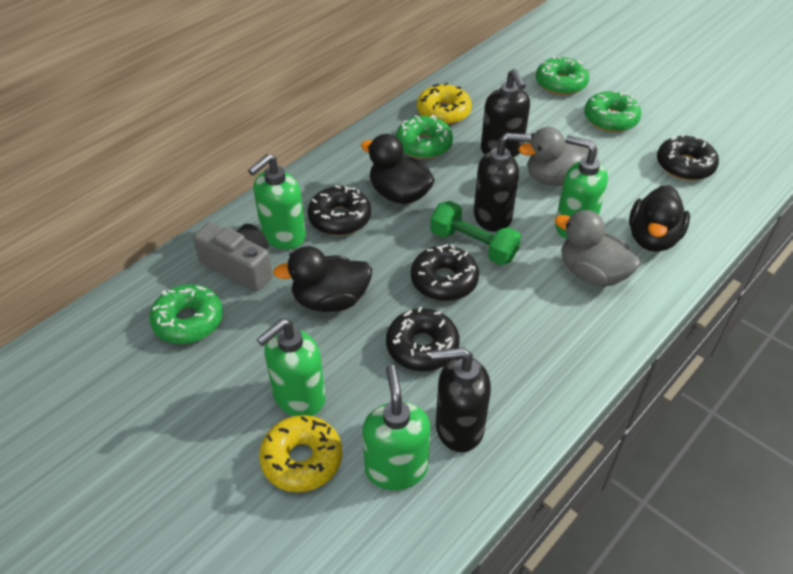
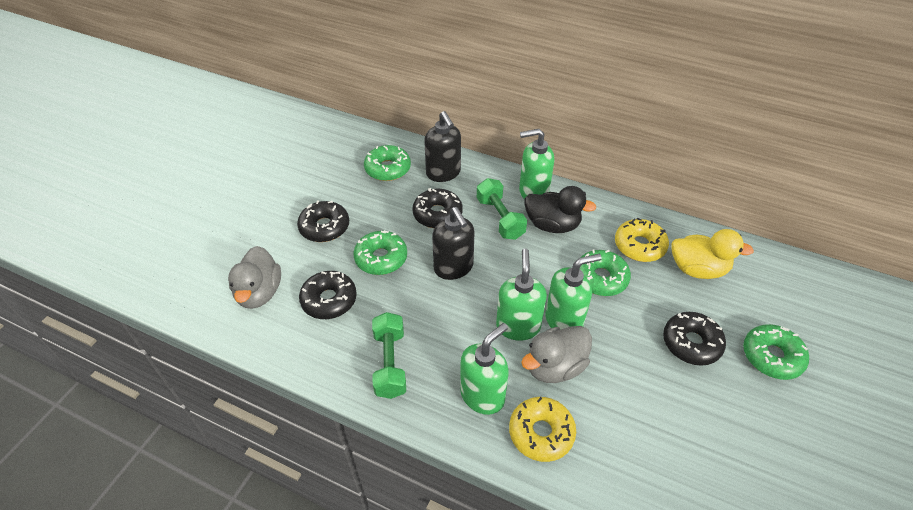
black duck: 3 -> 1
black soap dispenser: 3 -> 2
green dumbbell: 1 -> 2
grey camera: 1 -> 0
yellow duck: 0 -> 1

